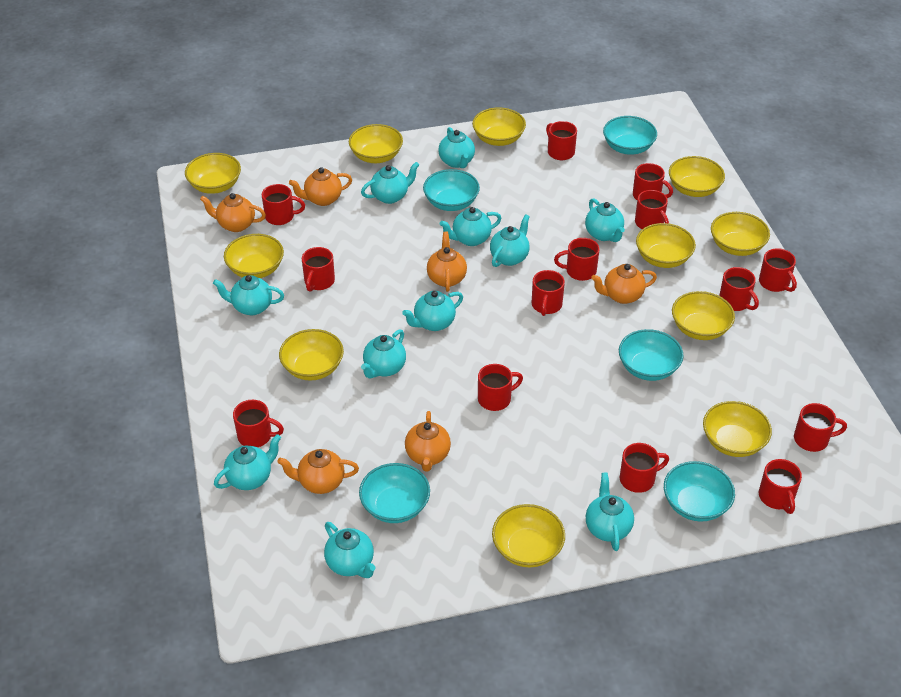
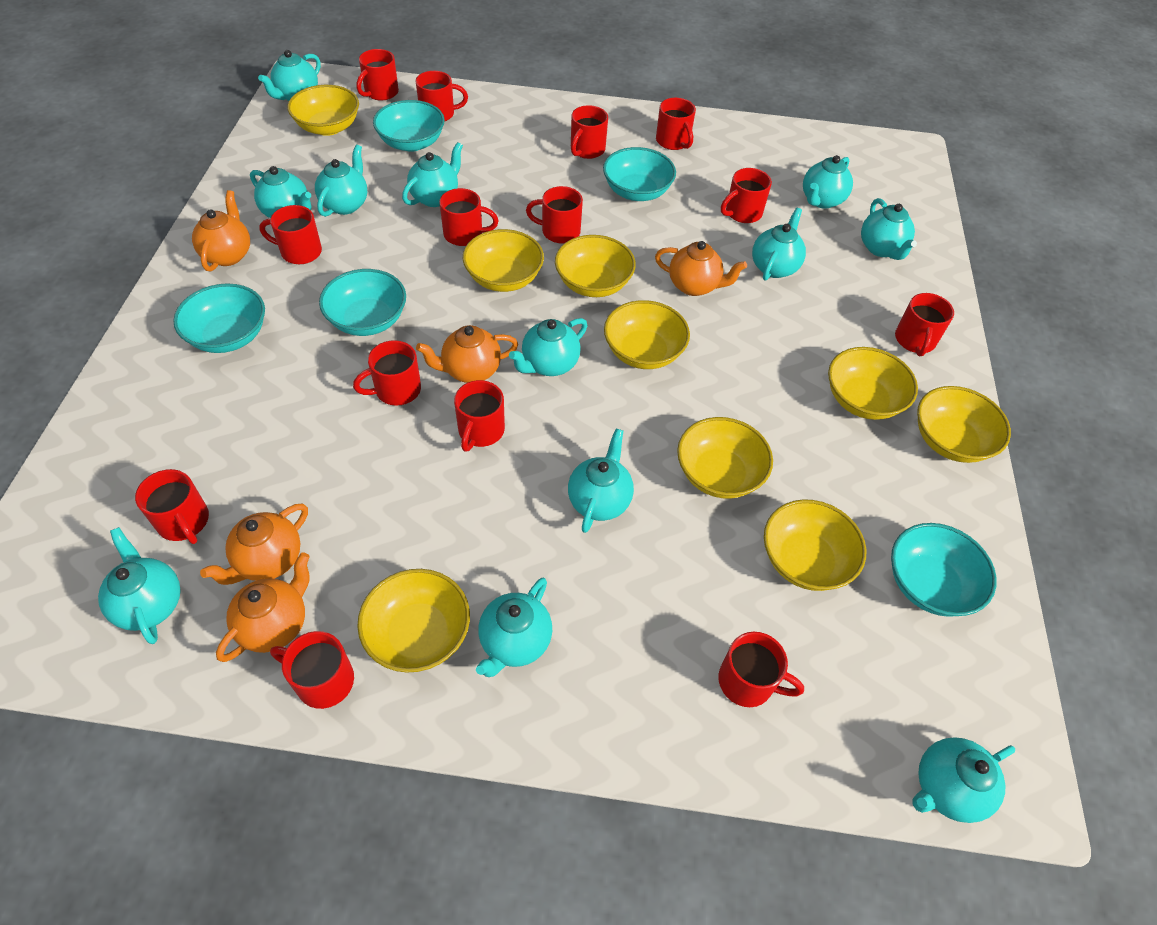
orange teapot: 6 -> 5
turquoise teapot: 11 -> 12
yellow bowl: 11 -> 9

